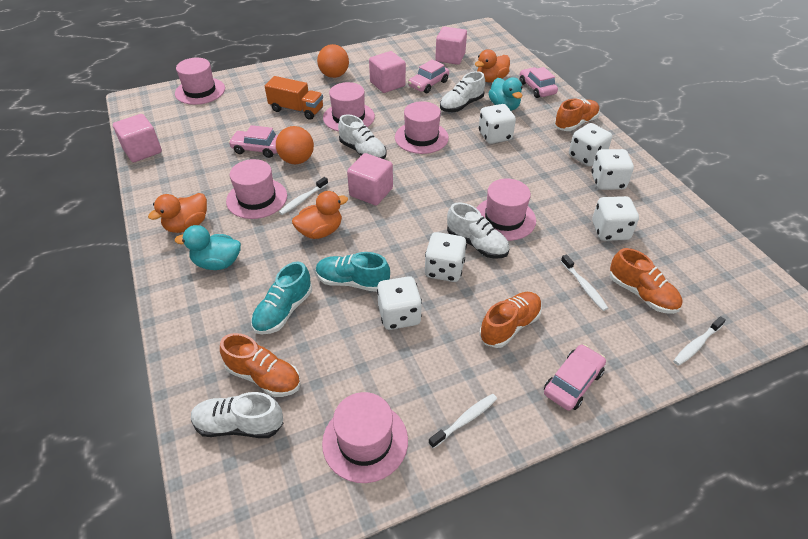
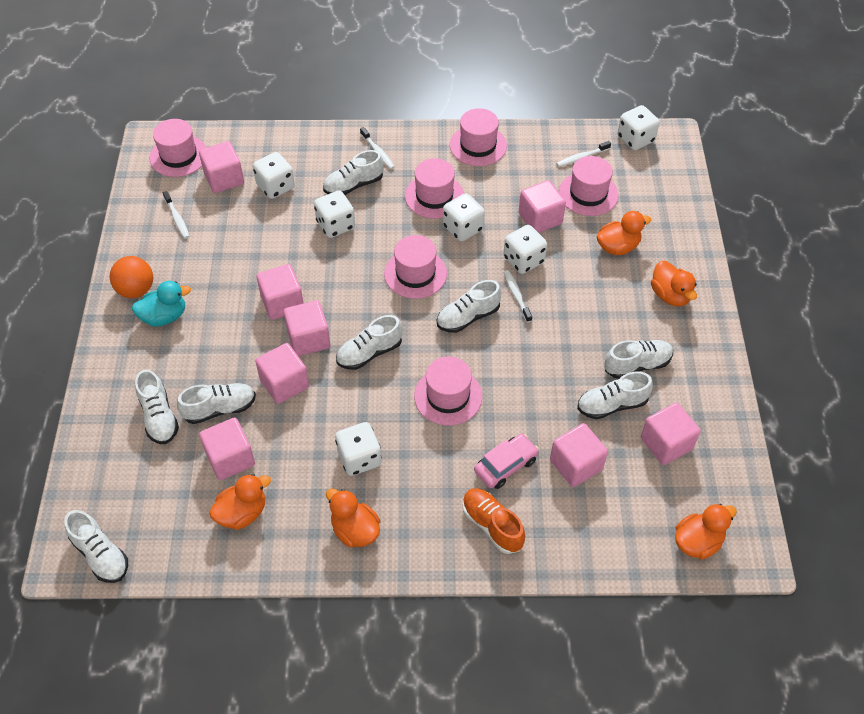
orange ball: 2 -> 1
orange duck: 3 -> 5
orange shoe: 4 -> 1
orange truck: 1 -> 0
pink car: 4 -> 1
pink cube: 4 -> 8
turquoise duck: 2 -> 1
turquoise shoe: 2 -> 0
white shoe: 4 -> 8

